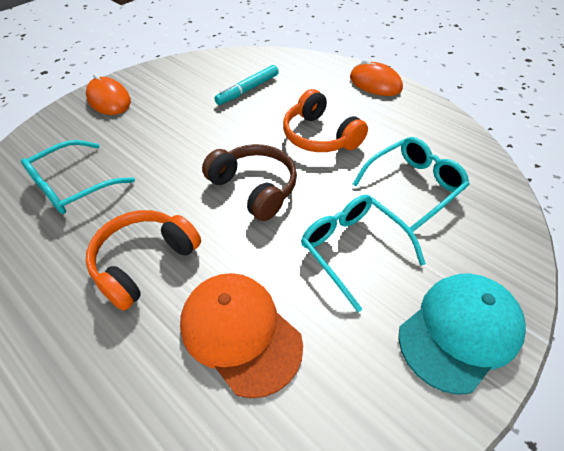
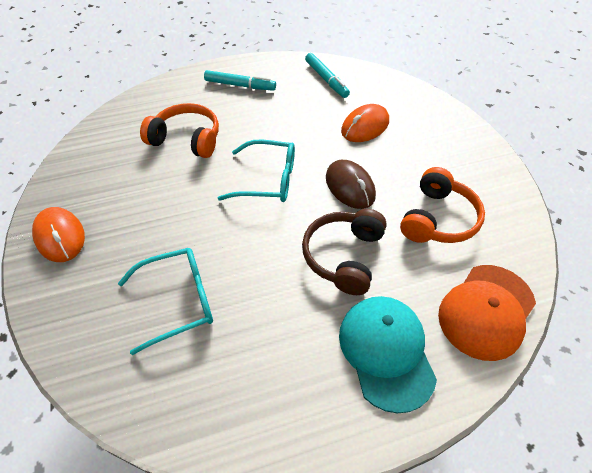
brown mouse: 0 -> 1
turquoise glasses: 3 -> 2
turquoise marker: 1 -> 2

